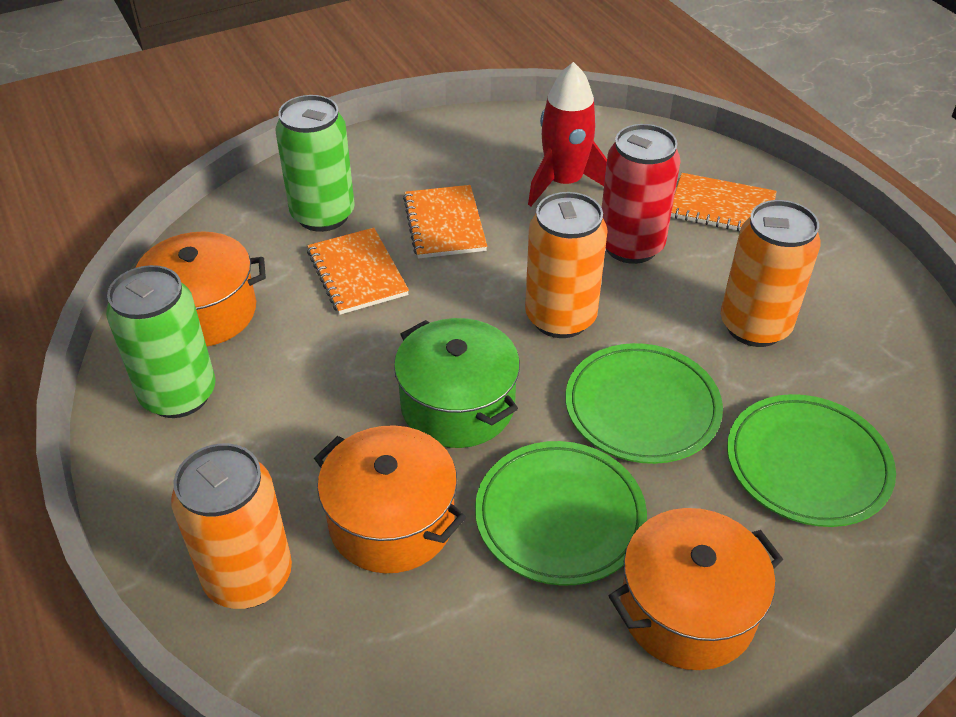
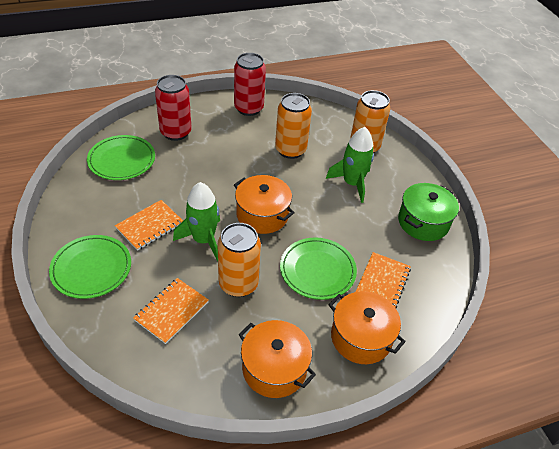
green can: 2 -> 0
green rocket: 0 -> 2
red can: 1 -> 2
red rocket: 1 -> 0

